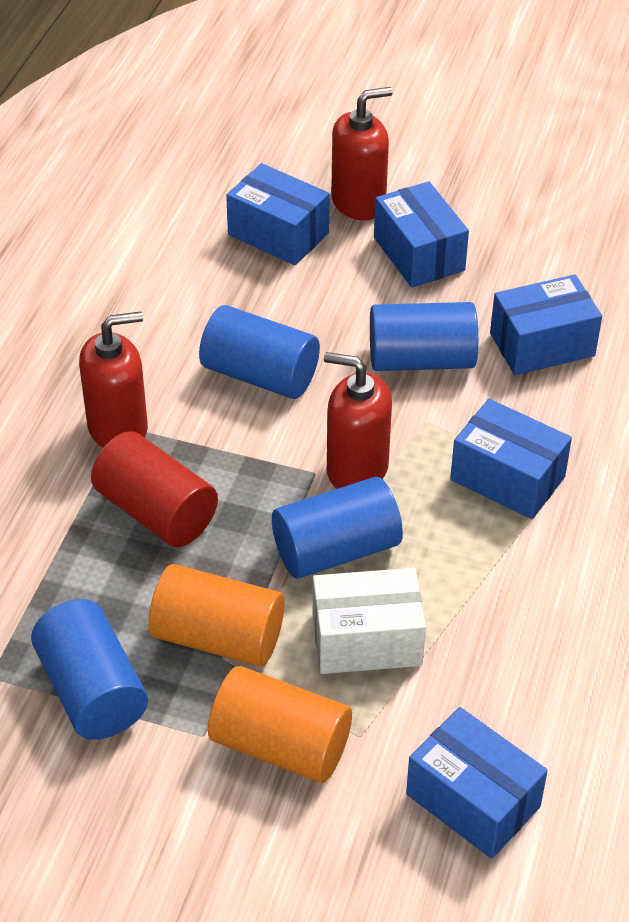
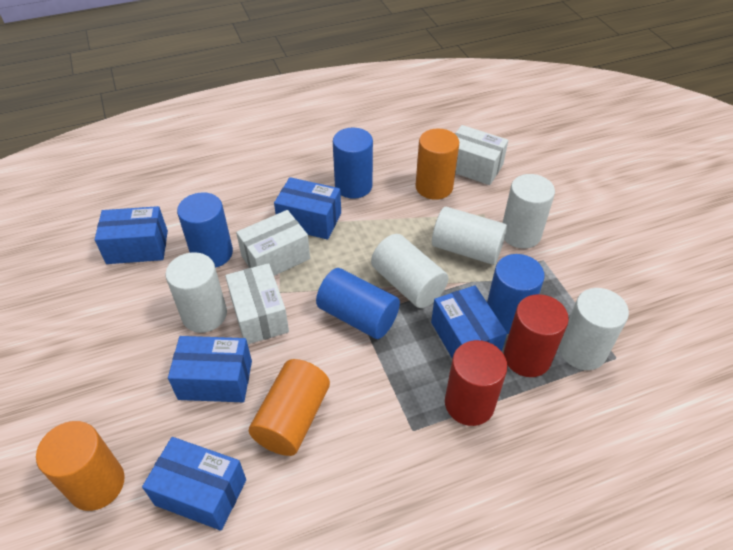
orange cylinder: 2 -> 3
red cylinder: 1 -> 2
red soap dispenser: 3 -> 0
white box: 1 -> 3
white cylinder: 0 -> 5

